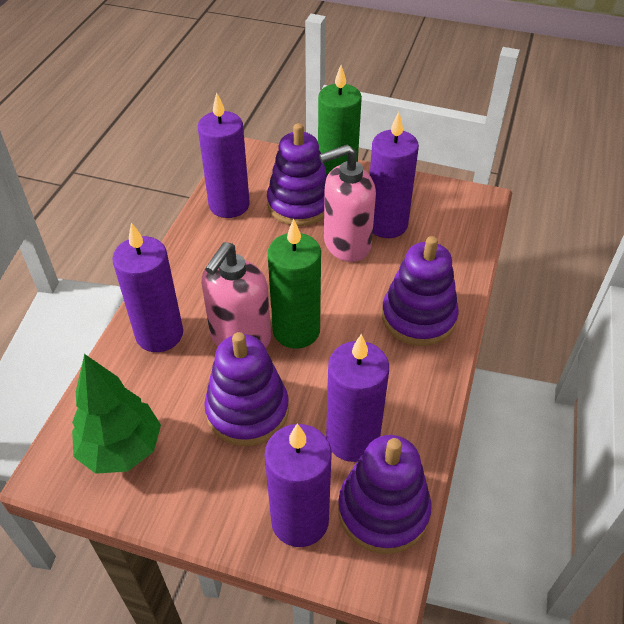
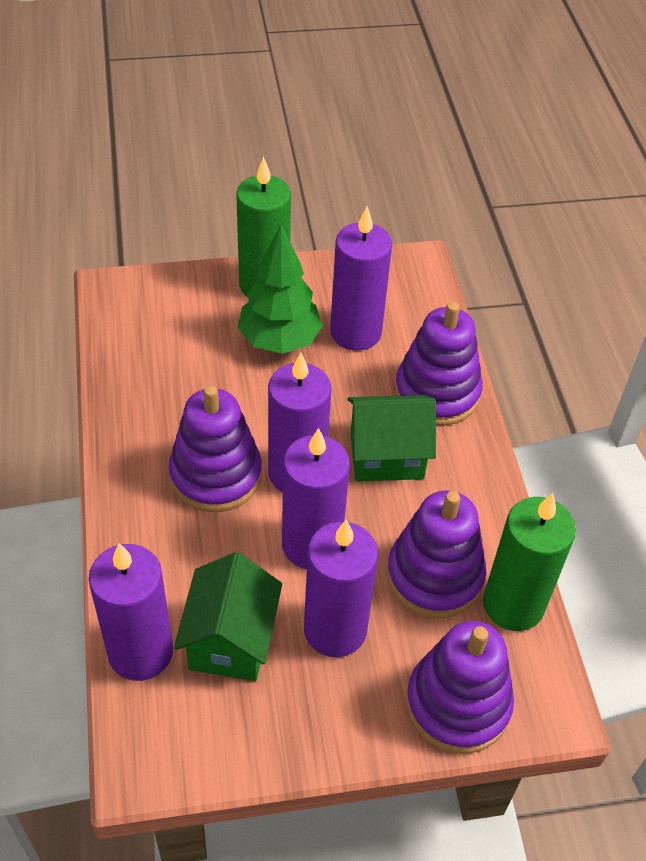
green house: 0 -> 2
pink soap dispenser: 2 -> 0

